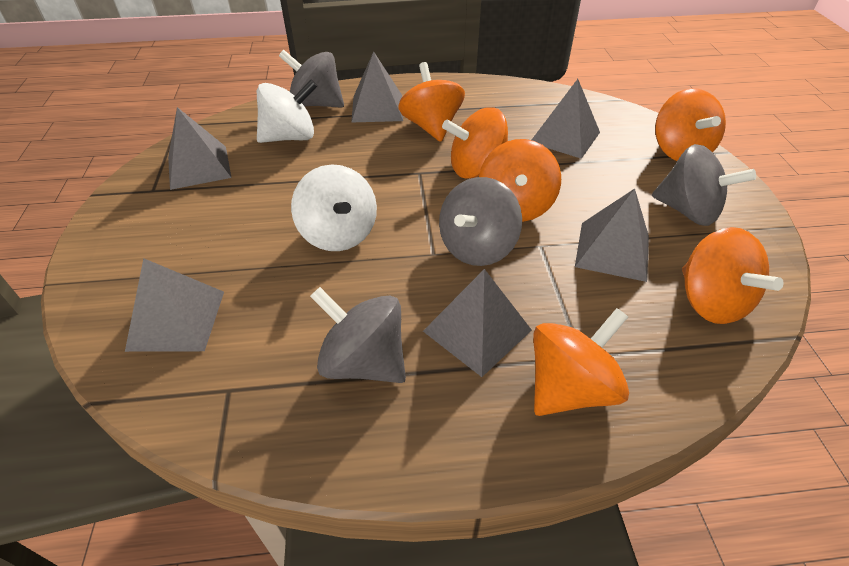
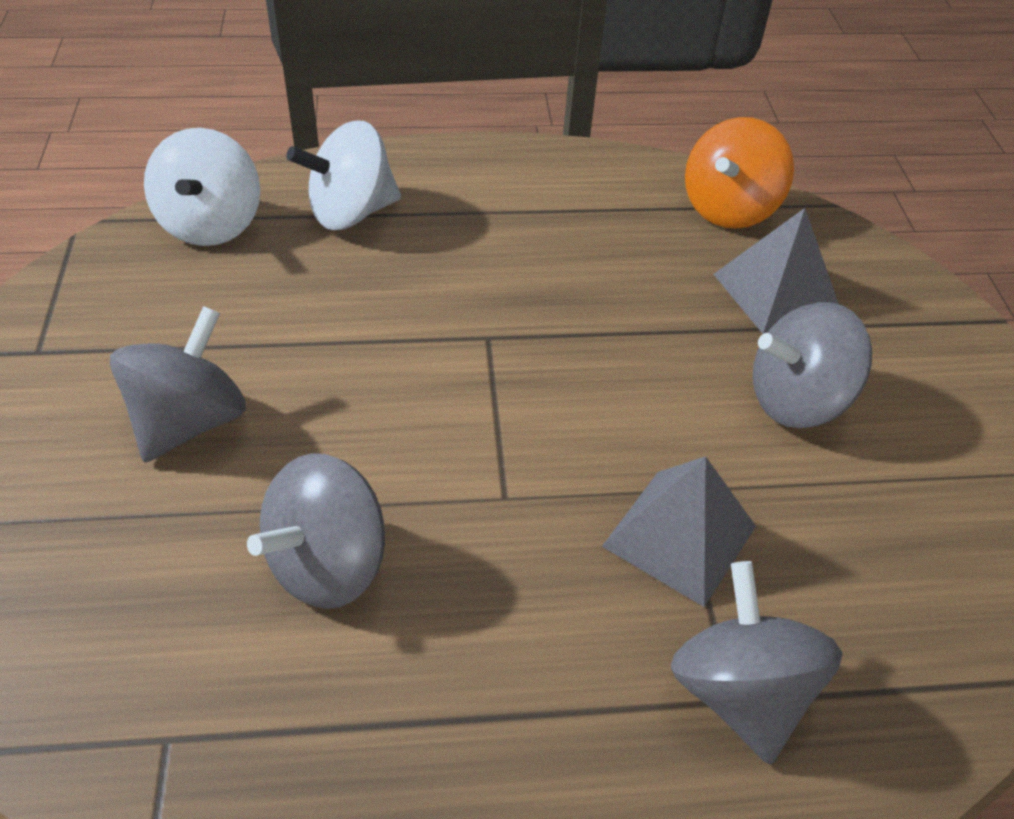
grey pyramid: 6 -> 2
orange spinning top: 6 -> 1

